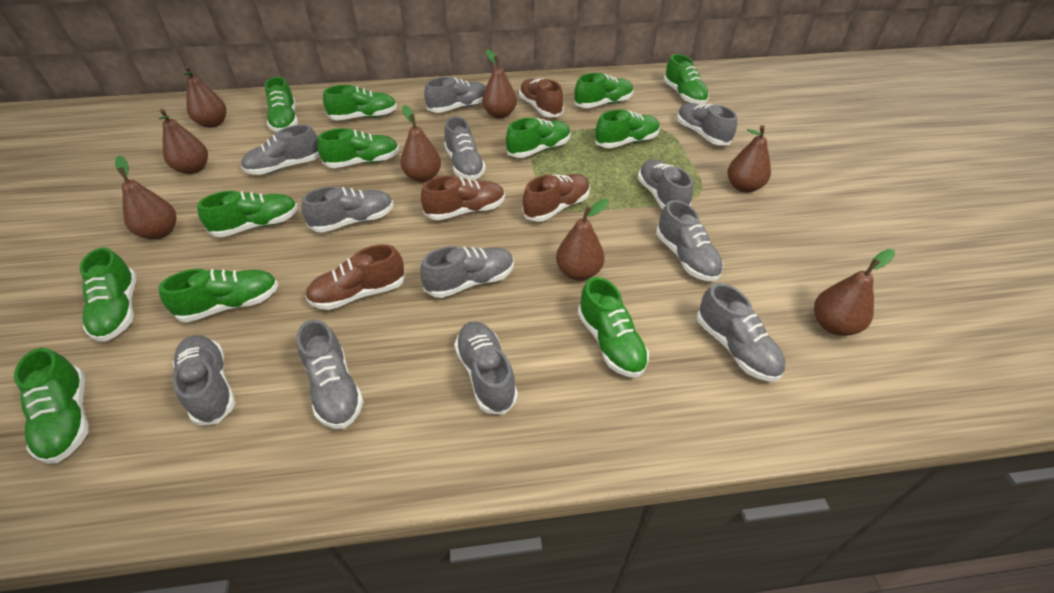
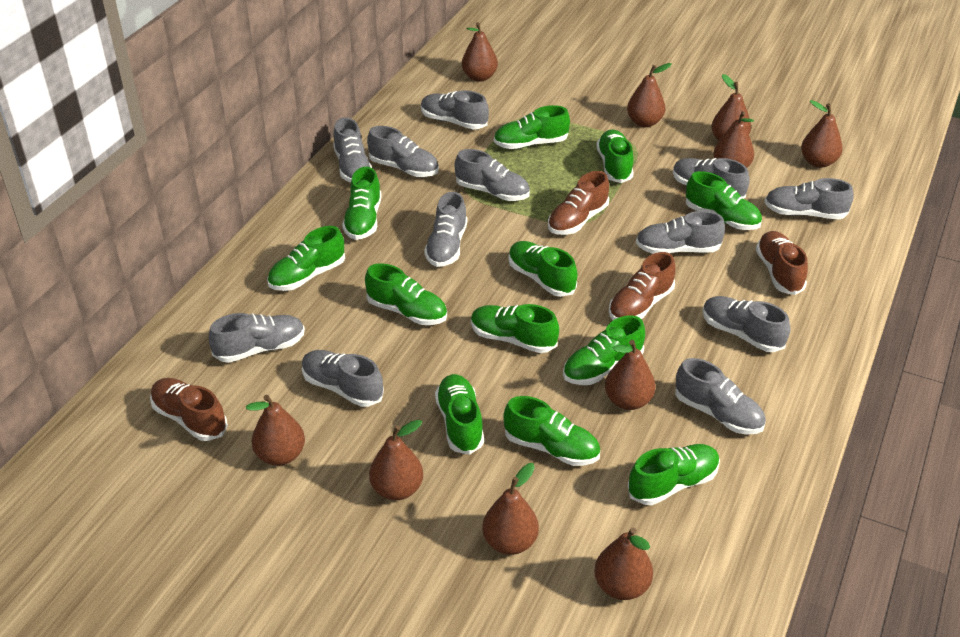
brown pear: 8 -> 10

